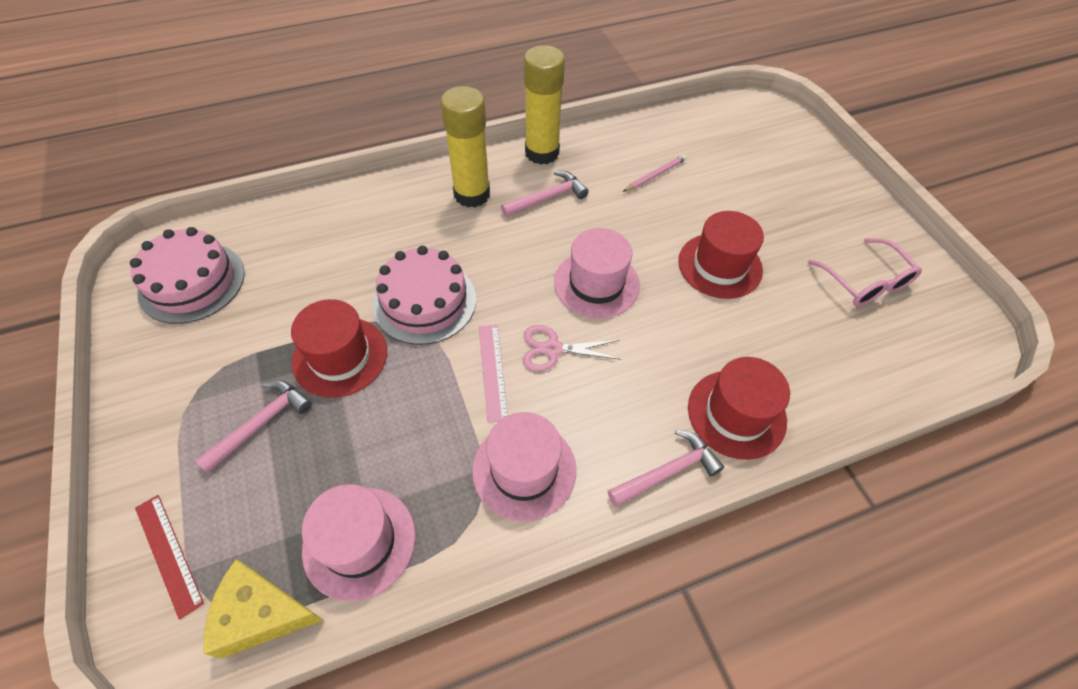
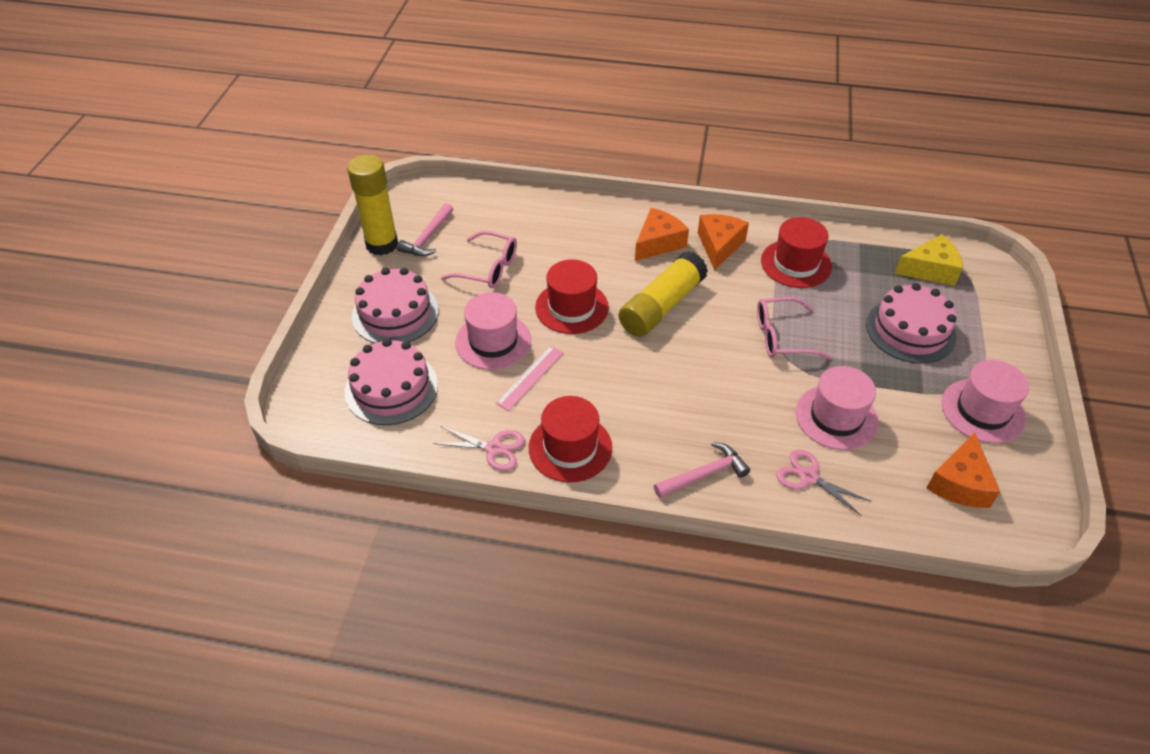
orange cheese: 0 -> 3
pink cake: 2 -> 3
pink glasses: 1 -> 2
pink hammer: 3 -> 2
pink pencil: 1 -> 0
pink scissors: 1 -> 2
red ruler: 1 -> 0

